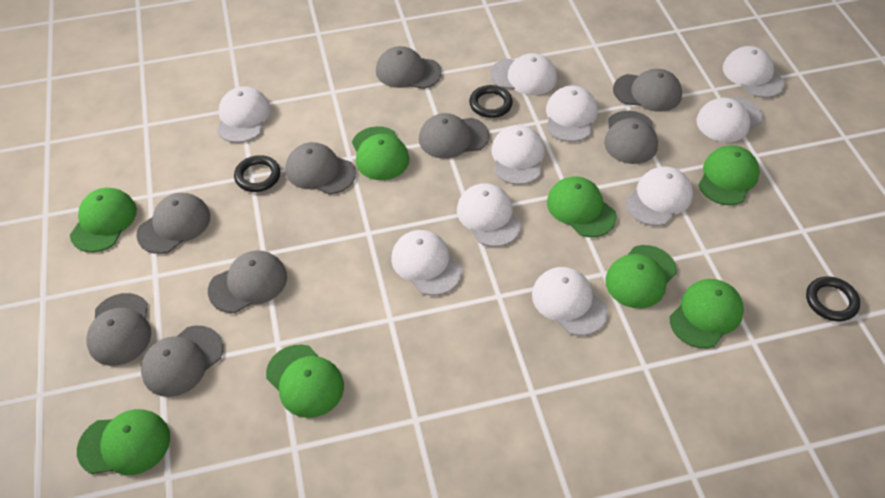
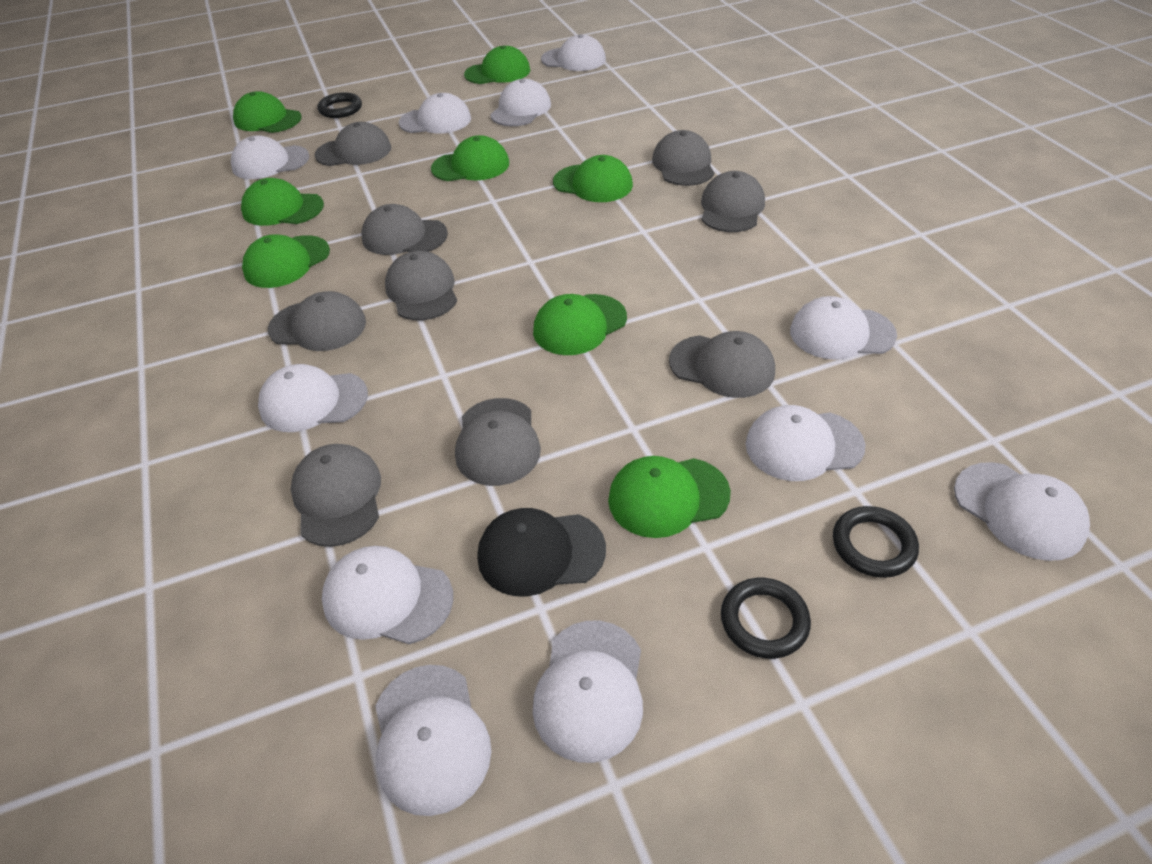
black cap: 0 -> 1
white cap: 10 -> 11

